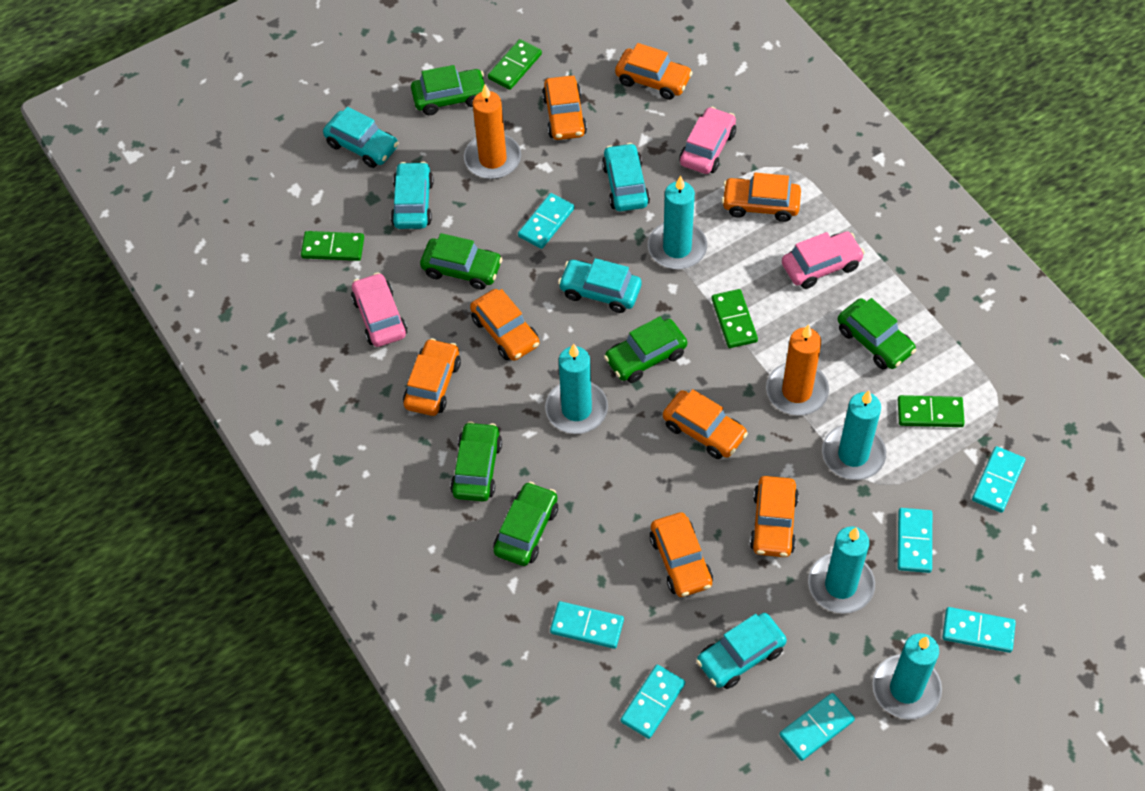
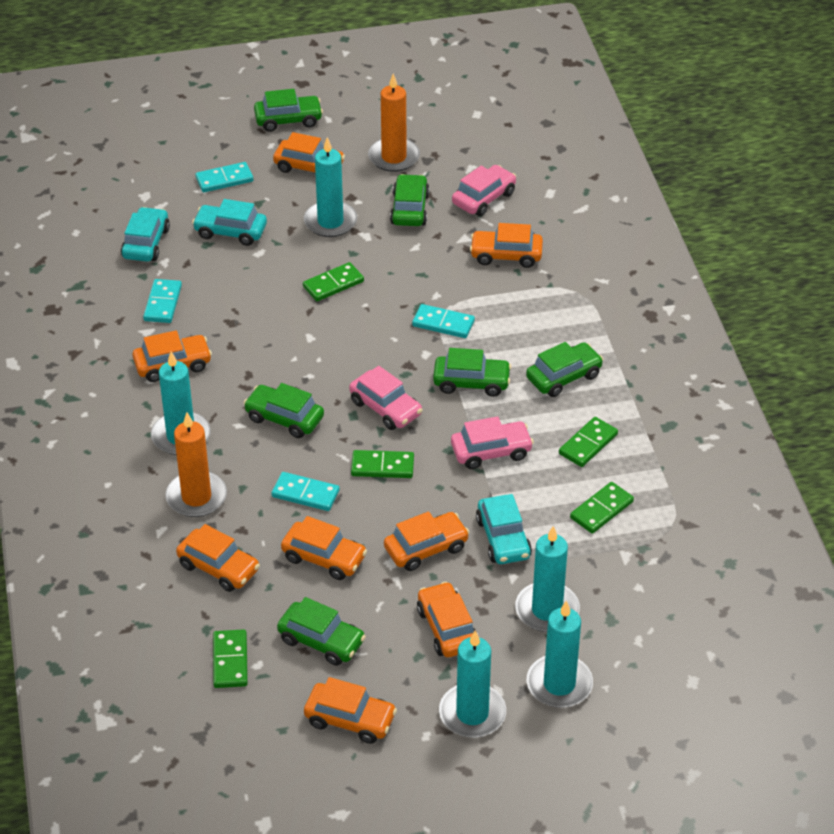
green domino: 4 -> 5
turquoise car: 5 -> 3
turquoise domino: 7 -> 4

